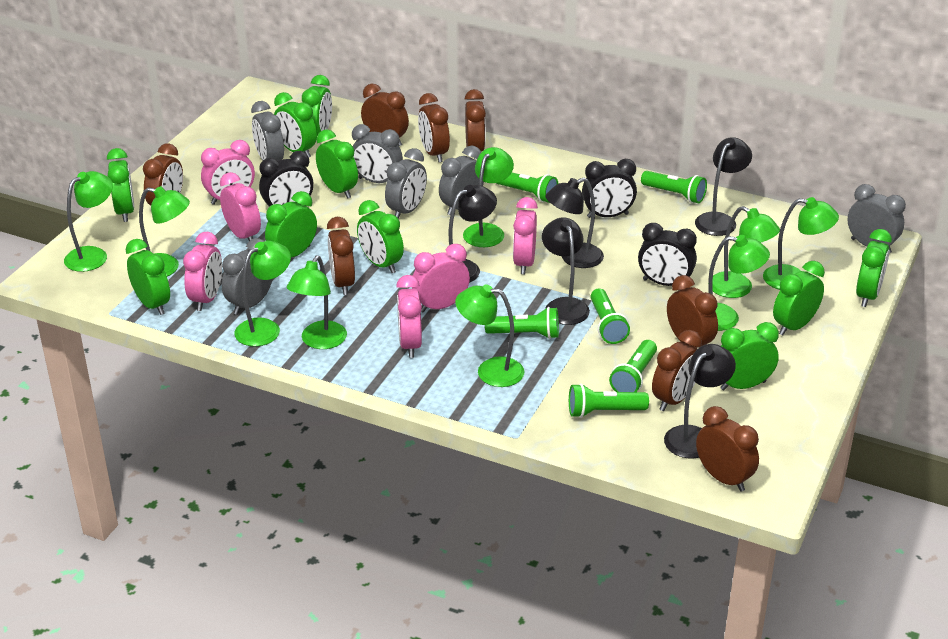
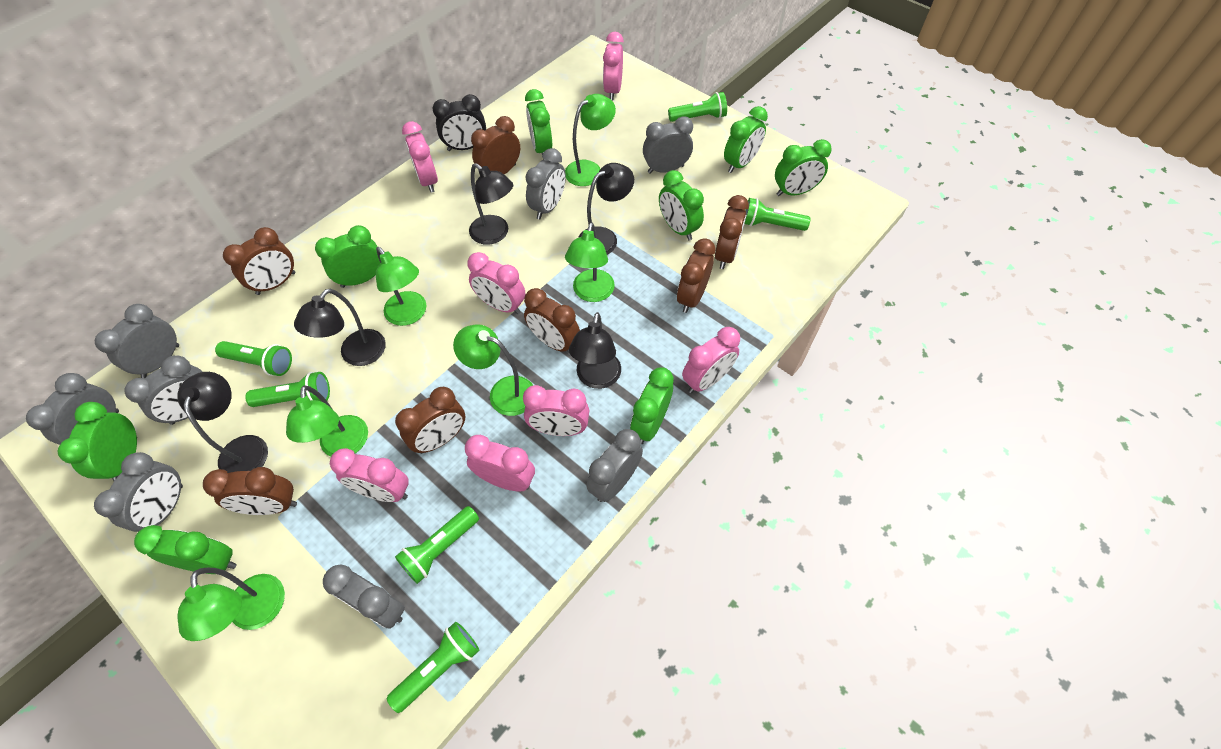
black clock: 3 -> 1
brown clock: 8 -> 7
green clock: 10 -> 8
green lamp: 9 -> 6
grey clock: 6 -> 8
pink clock: 6 -> 7

